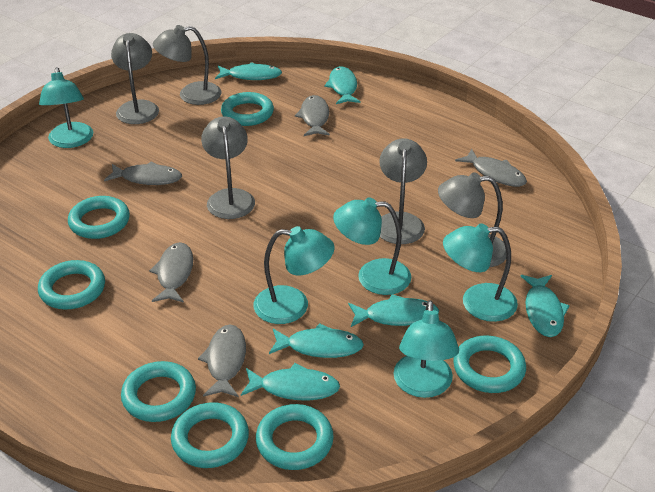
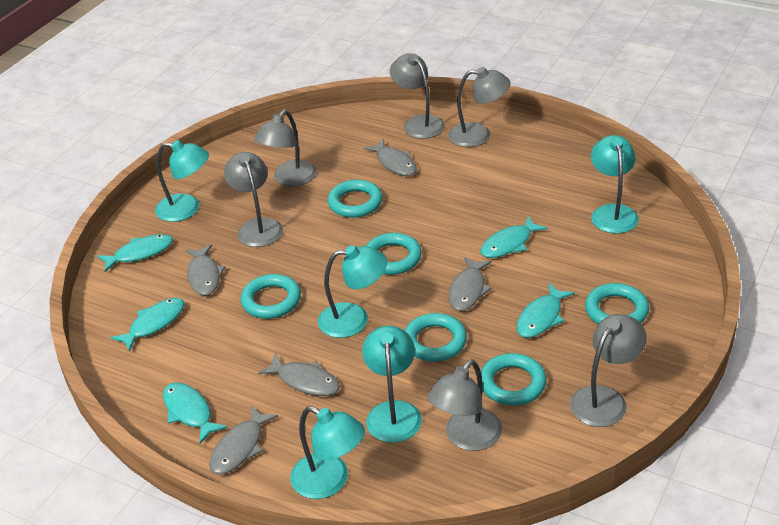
grey lamp: 5 -> 6
turquoise fish: 6 -> 5
turquoise ring: 7 -> 6

